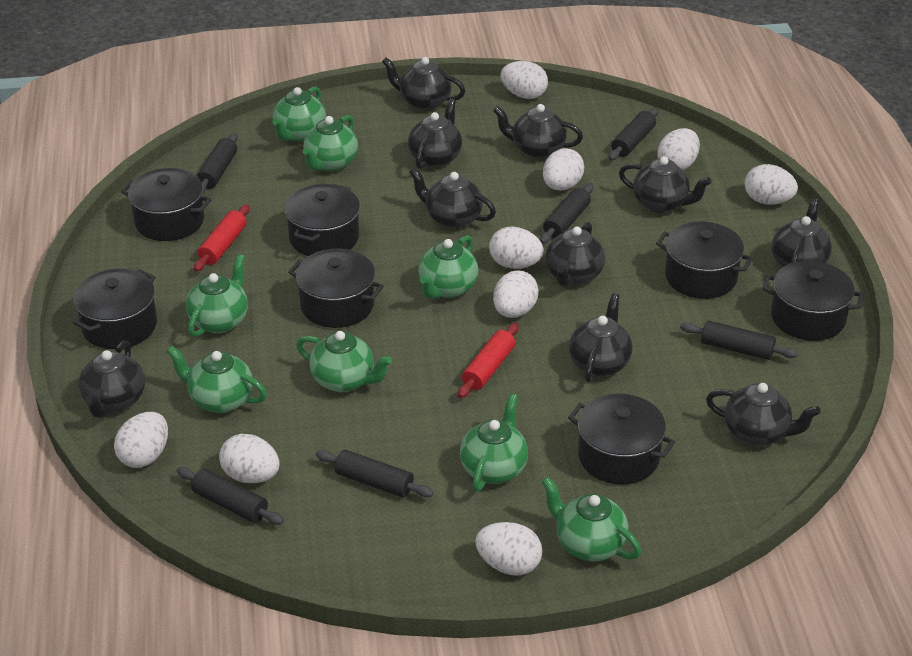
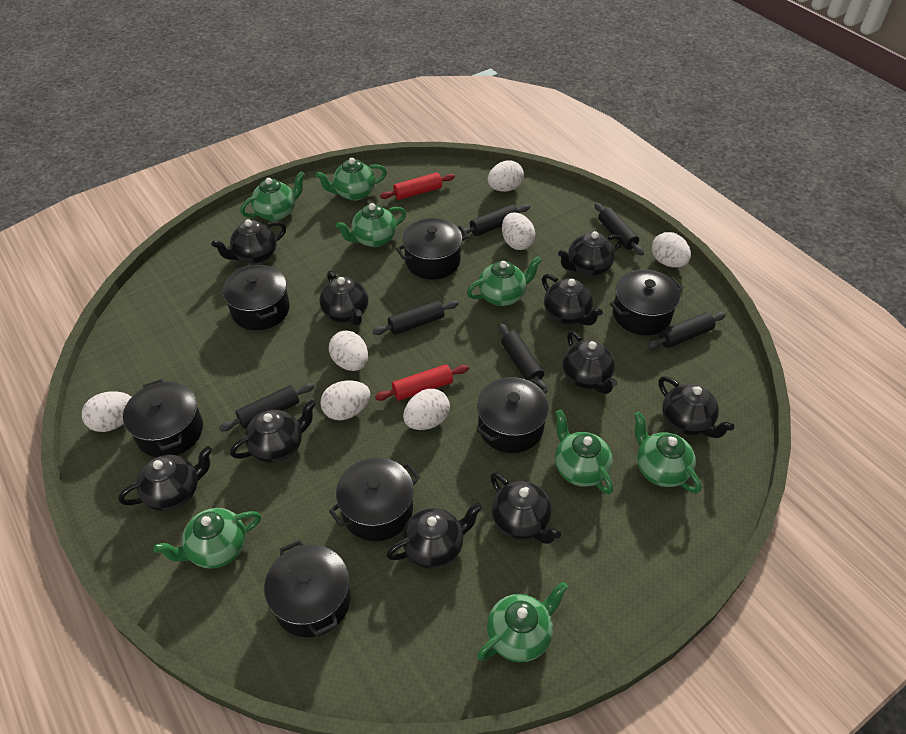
white egg: 9 -> 7

